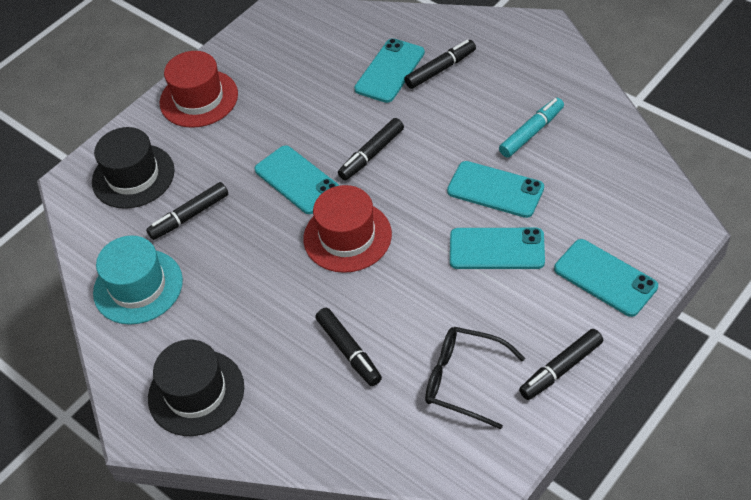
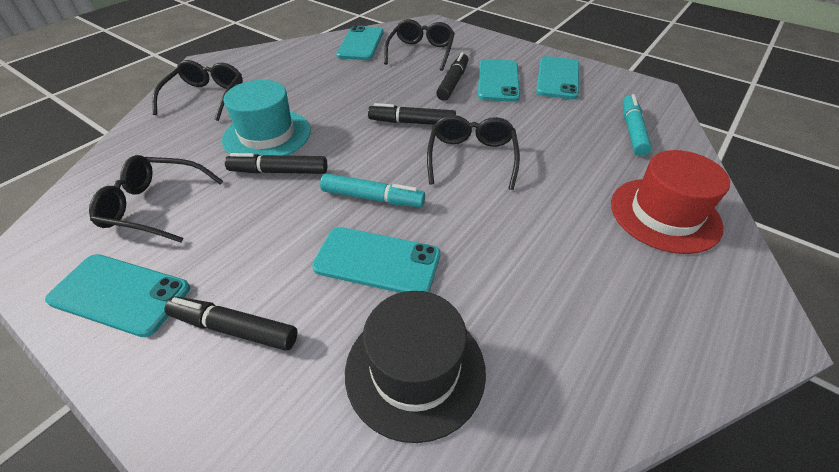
black glasses: 1 -> 4
black hat: 2 -> 1
black marker: 5 -> 4
red hat: 2 -> 1
turquoise marker: 1 -> 2

